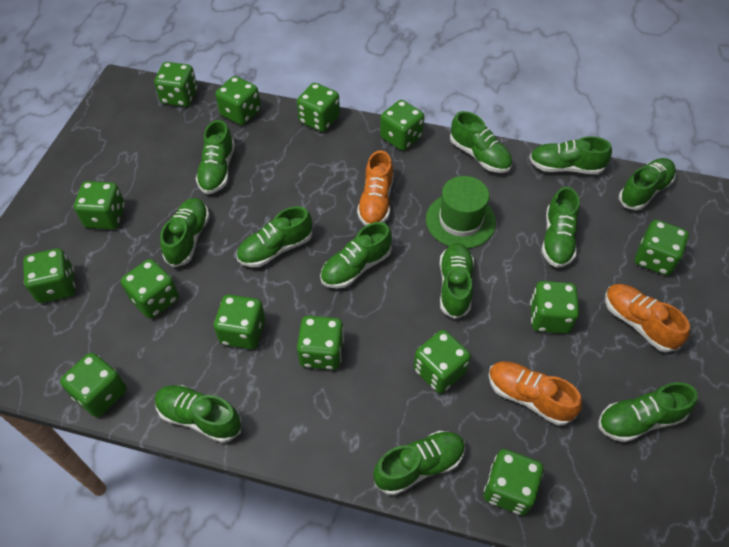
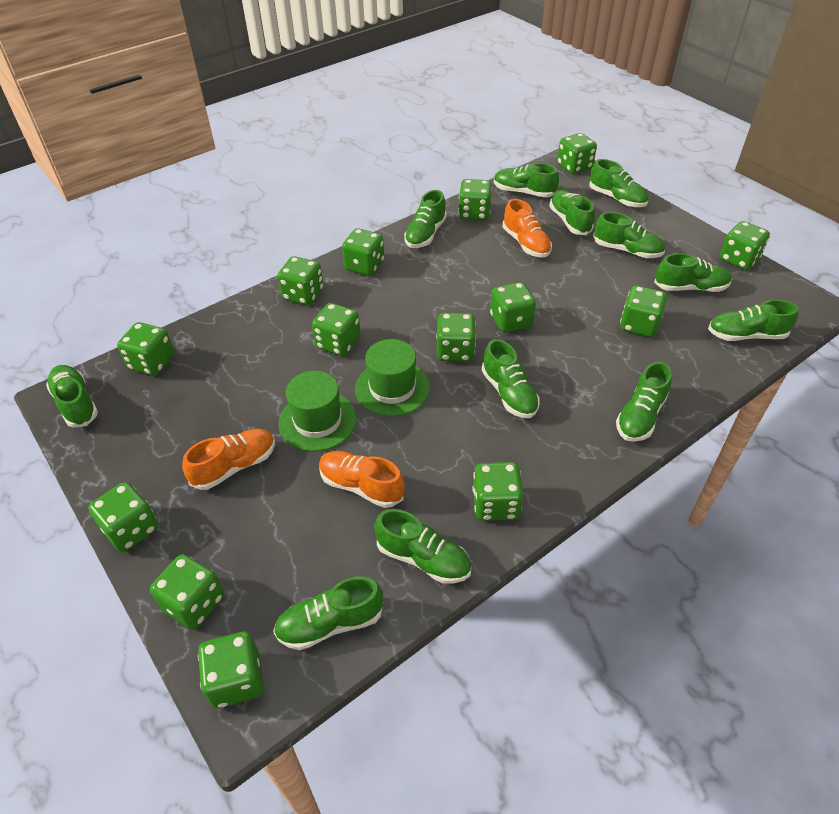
green hat: 1 -> 2

